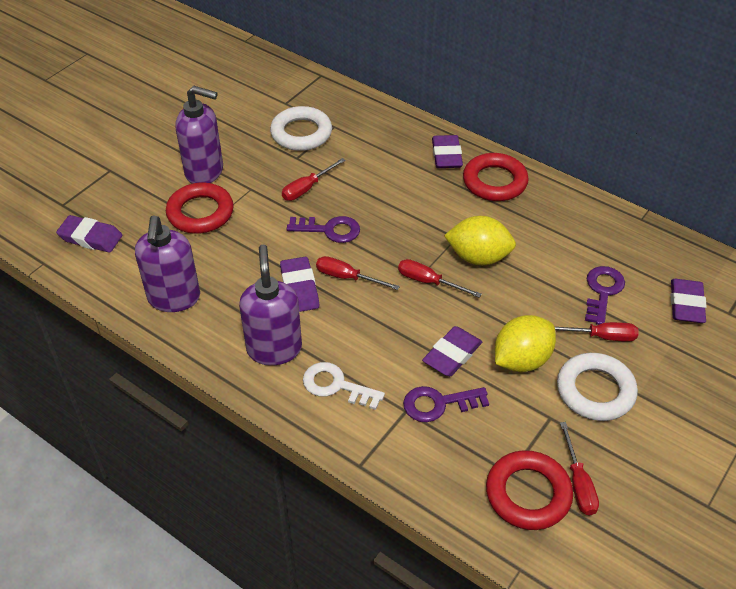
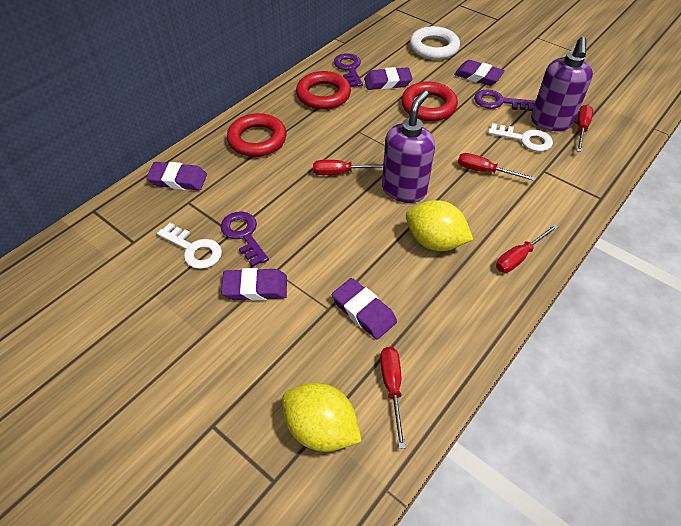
purple soap dispenser: 3 -> 2
white key: 1 -> 2
white ring: 2 -> 1

